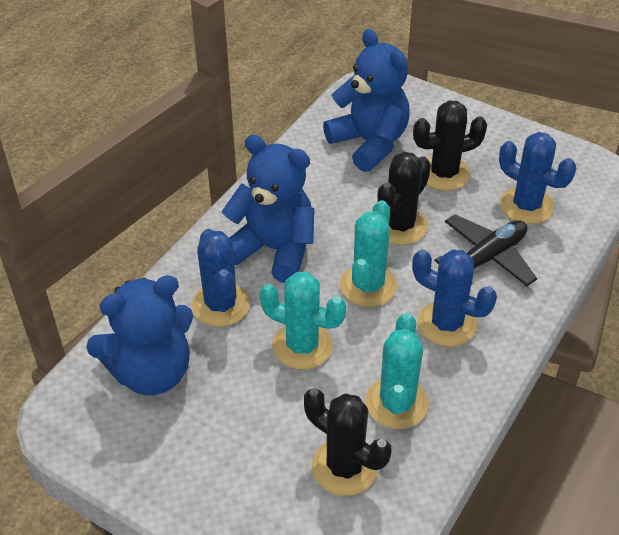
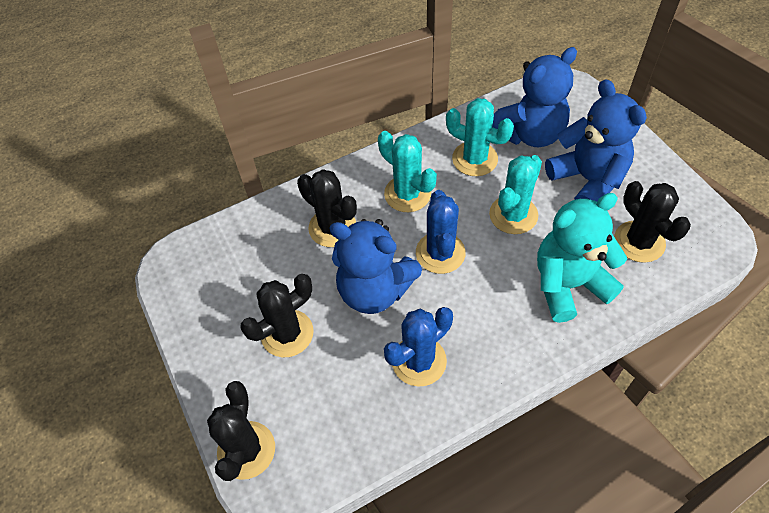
black cactus: 3 -> 4
black plane: 1 -> 0
blue cactus: 3 -> 2
turquoise teddy bear: 0 -> 1

